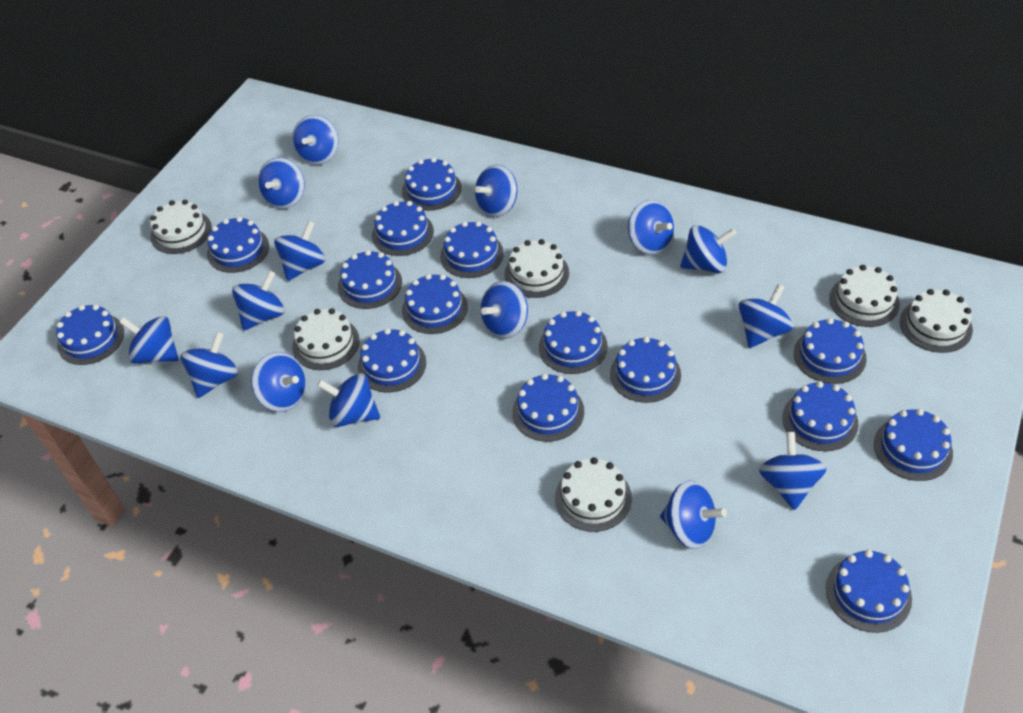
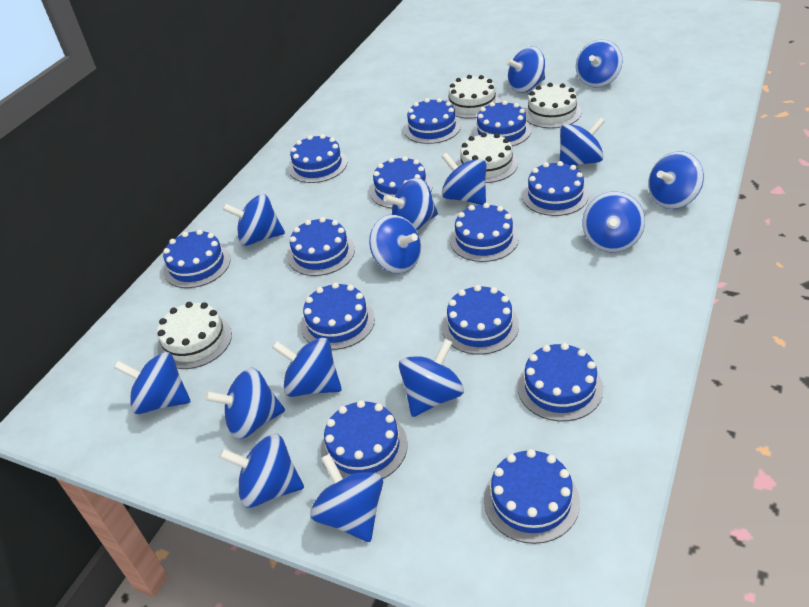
blue cake: 15 -> 13
white cake: 6 -> 4

